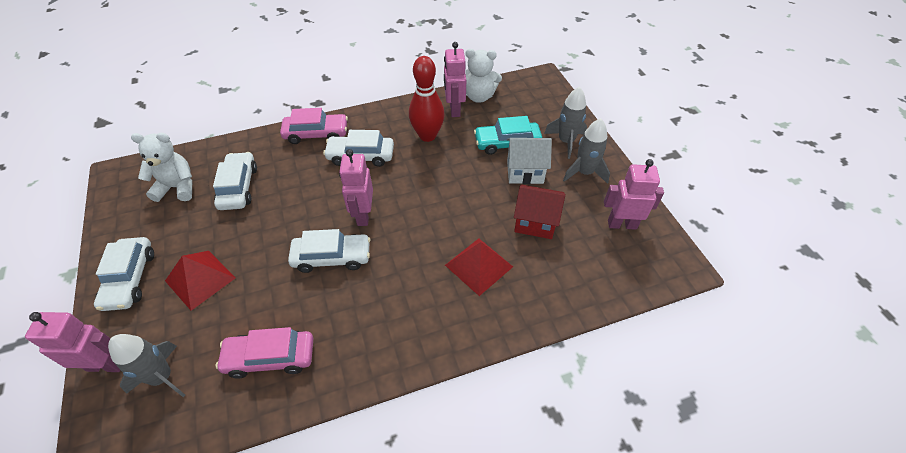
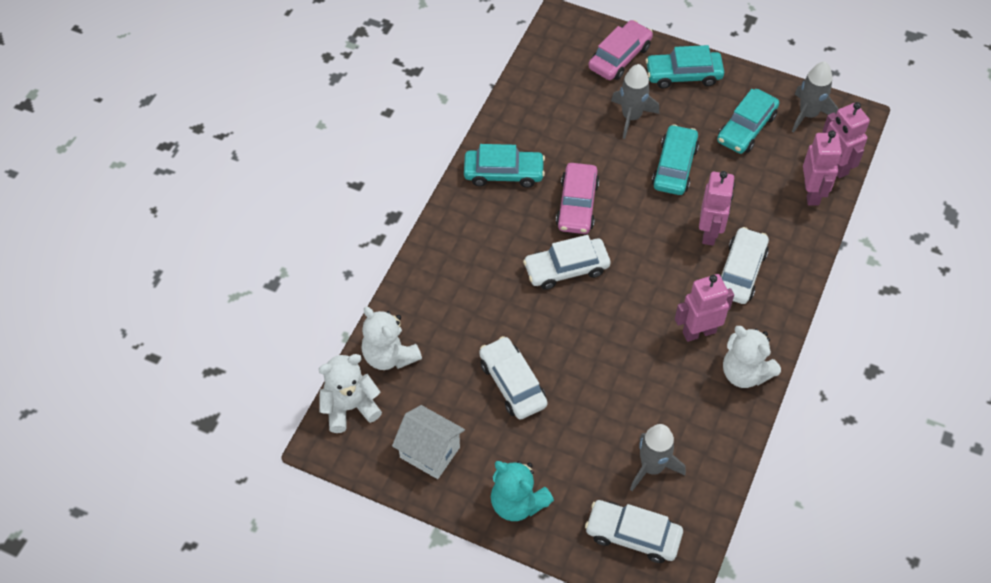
red bowling pin: 1 -> 0
red house: 1 -> 0
red pyramid: 2 -> 0
turquoise car: 1 -> 4
turquoise teddy bear: 0 -> 1
white teddy bear: 2 -> 3

